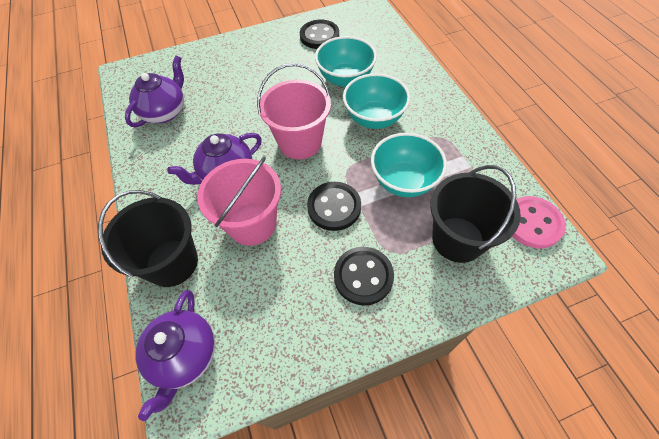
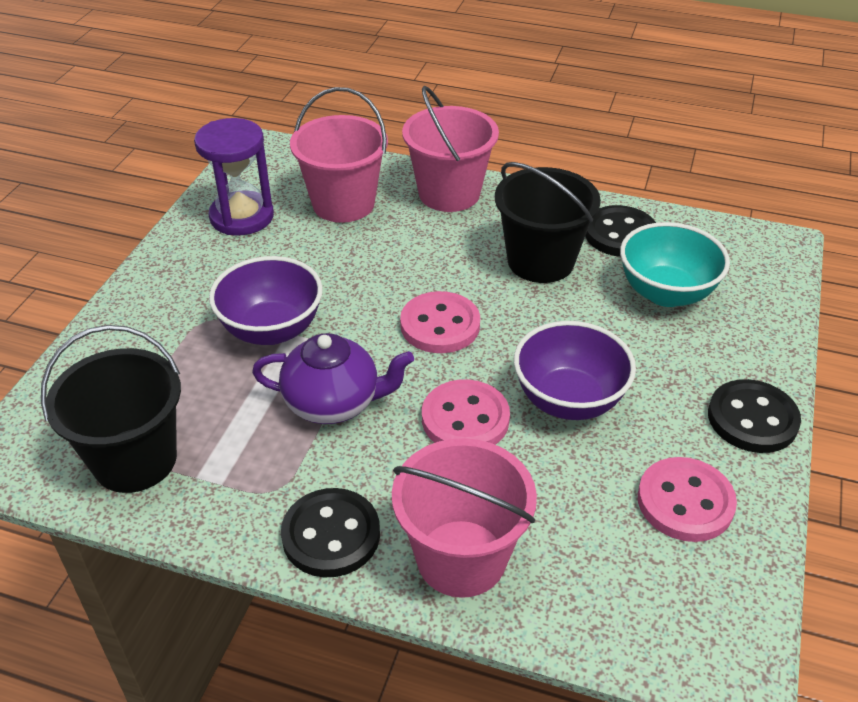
pink bucket: 2 -> 3
pink button: 1 -> 3
purple bowl: 0 -> 2
purple hourglass: 0 -> 1
purple teapot: 3 -> 1
turquoise bowl: 3 -> 1

